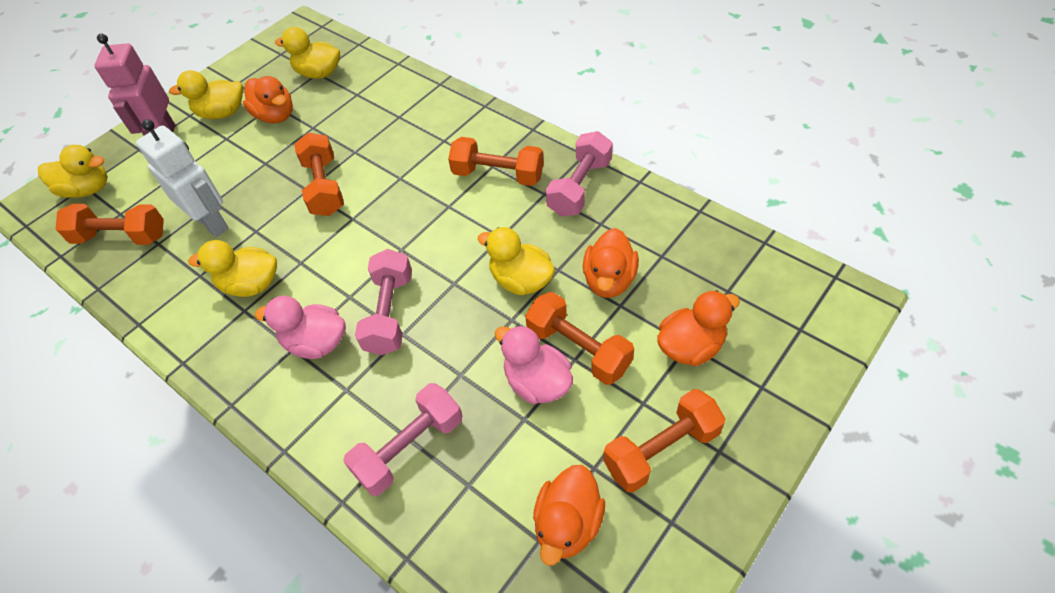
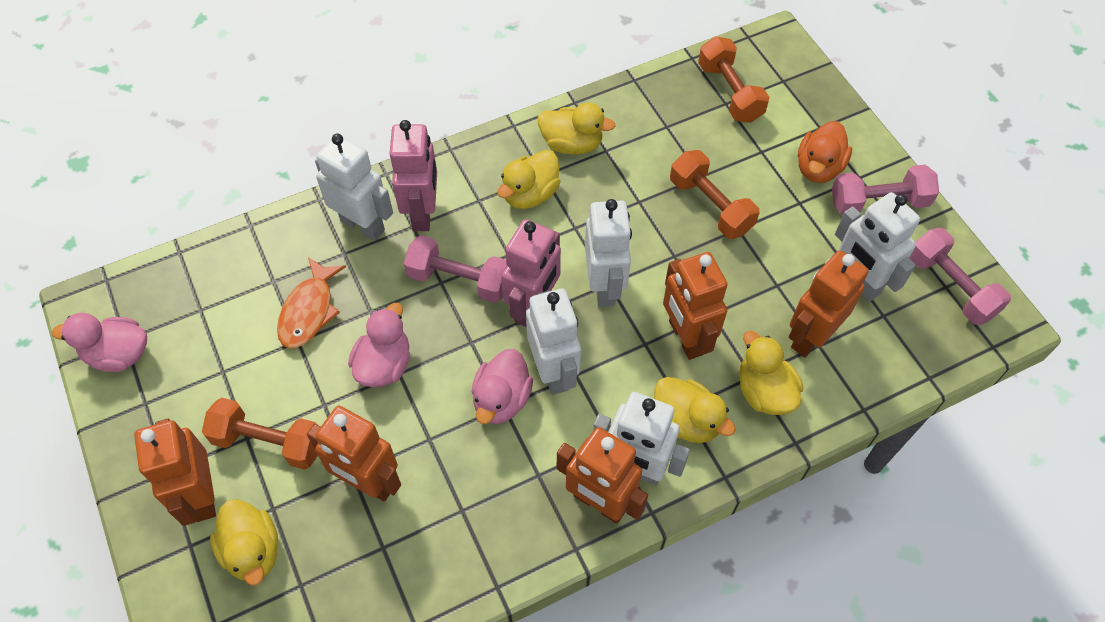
orange duck: 4 -> 1
orange dumbbell: 5 -> 3
orange fish: 0 -> 1
orange robot: 0 -> 5
pink duck: 2 -> 3
pink robot: 1 -> 2
white robot: 1 -> 5

